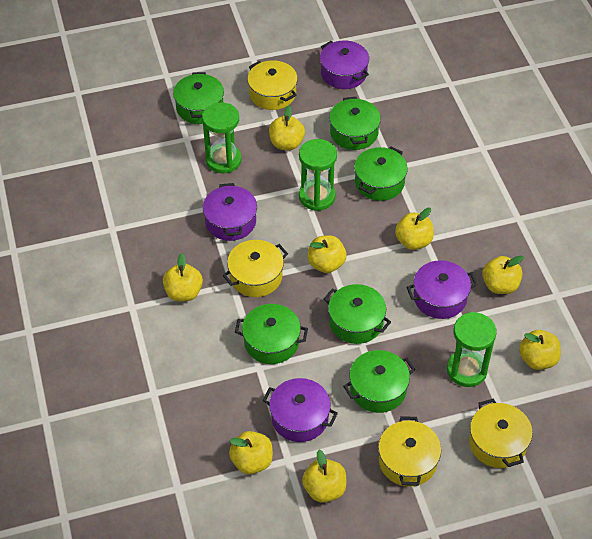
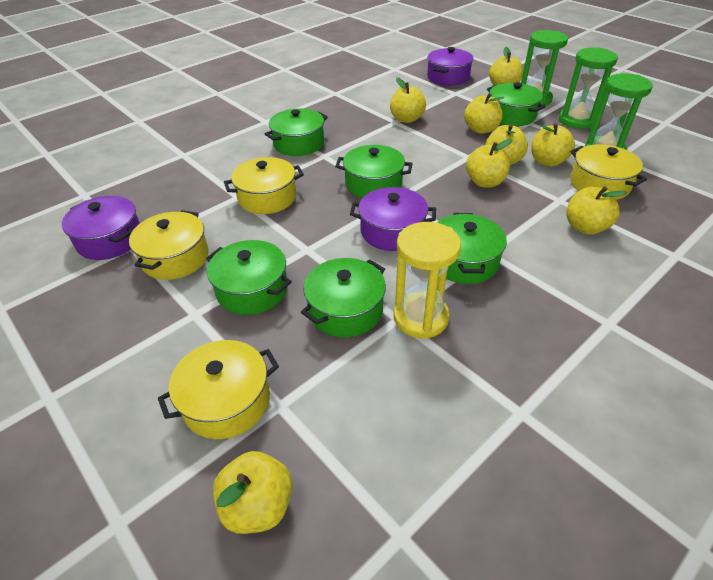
purple pot: 4 -> 3
yellow hourglass: 0 -> 1

